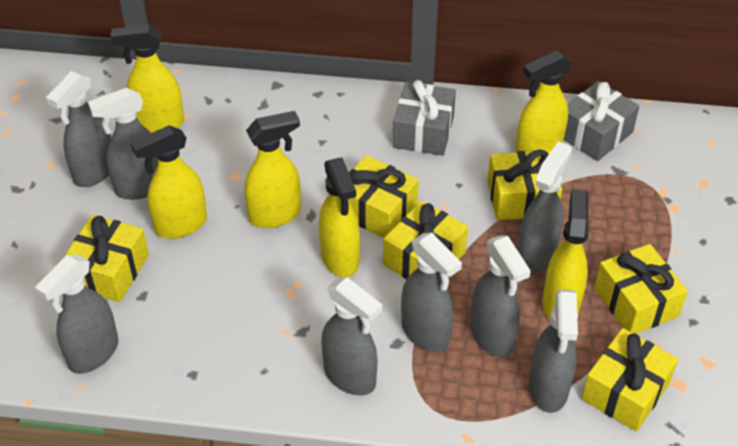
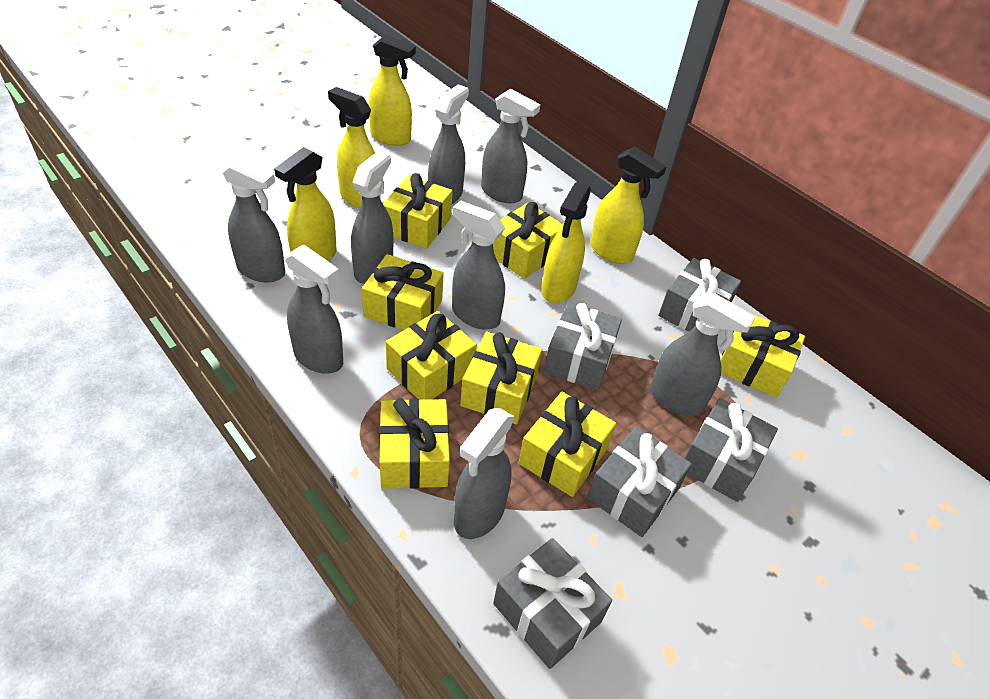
grey gift: 2 -> 5
yellow gift: 6 -> 8
yellow spray bottle: 6 -> 5

